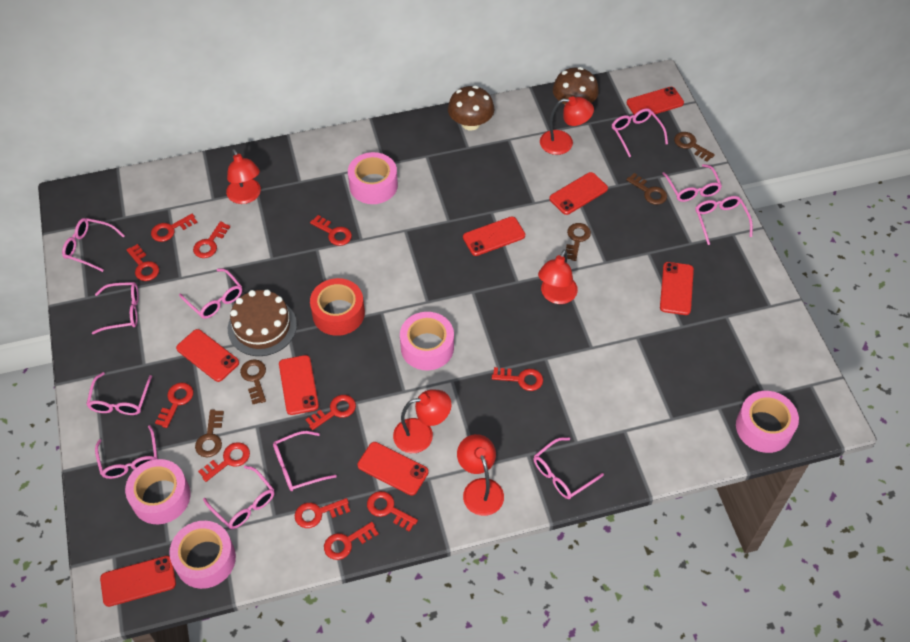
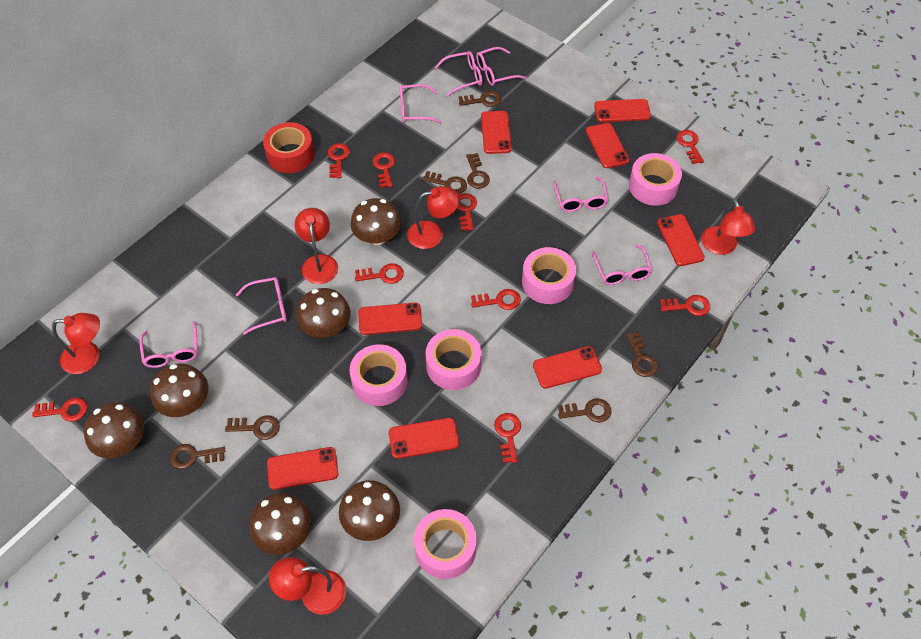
brown cake: 1 -> 0
brown key: 5 -> 7
brown mushroom: 2 -> 6
pink glasses: 11 -> 7
red key: 11 -> 9

